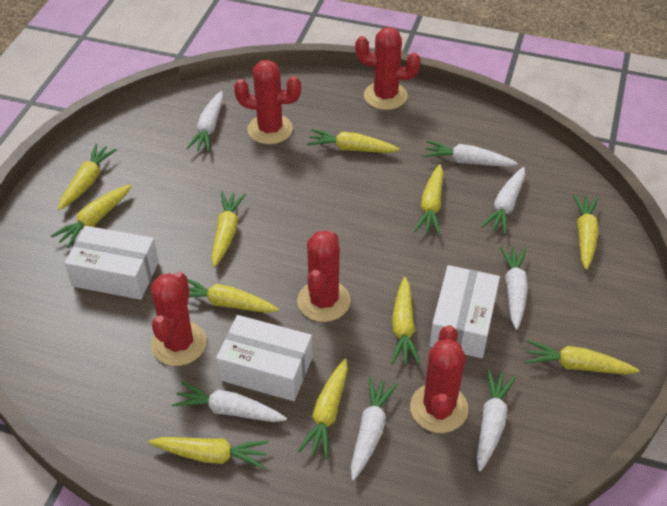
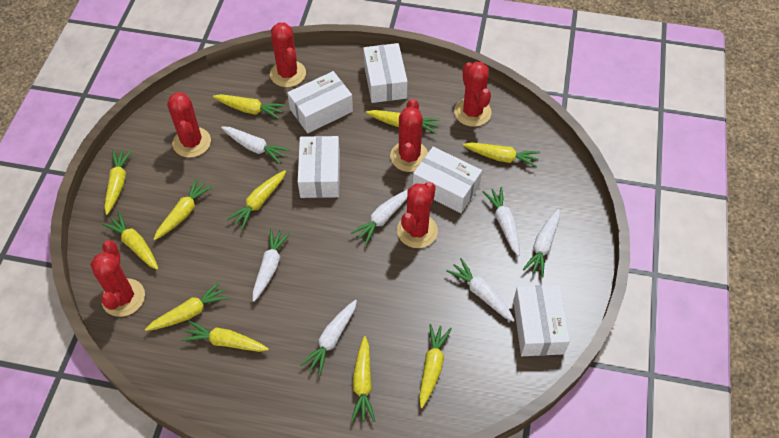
red cactus: 5 -> 6
white box: 3 -> 5

